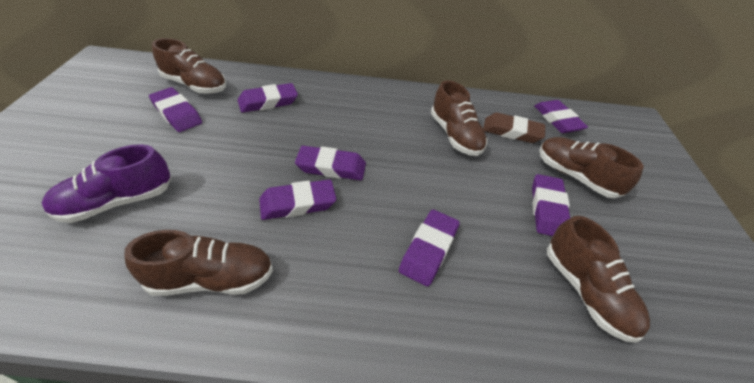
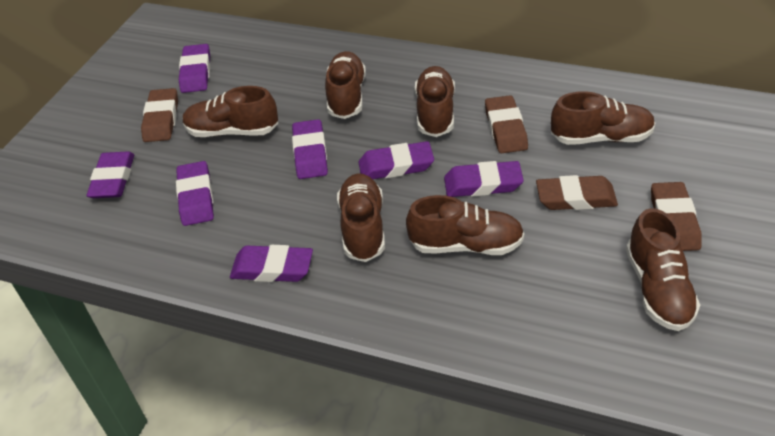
brown eraser: 1 -> 4
brown shoe: 5 -> 7
purple shoe: 1 -> 0

